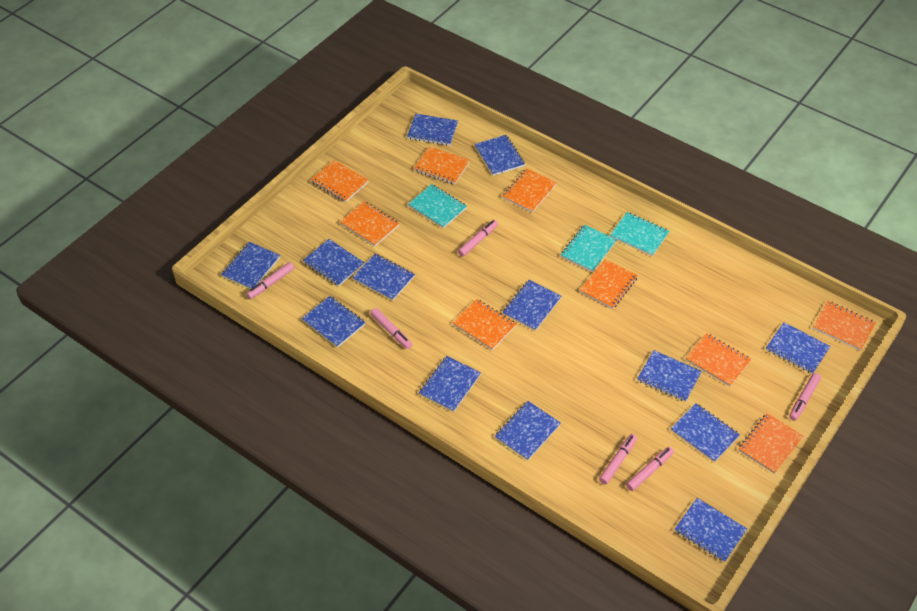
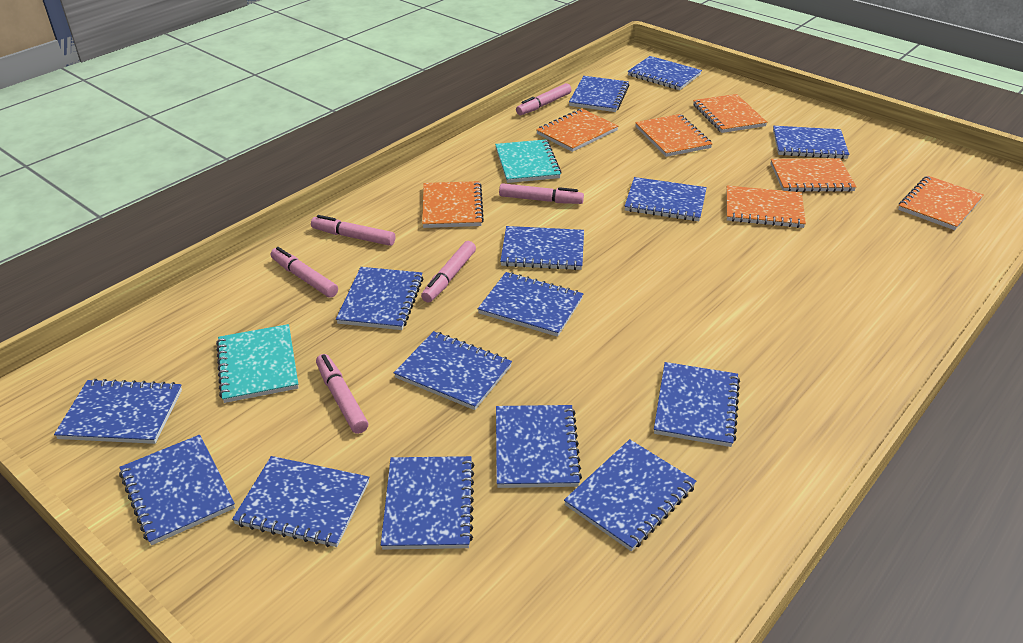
blue notebook: 13 -> 15
orange notebook: 9 -> 7
turquoise notebook: 3 -> 2

